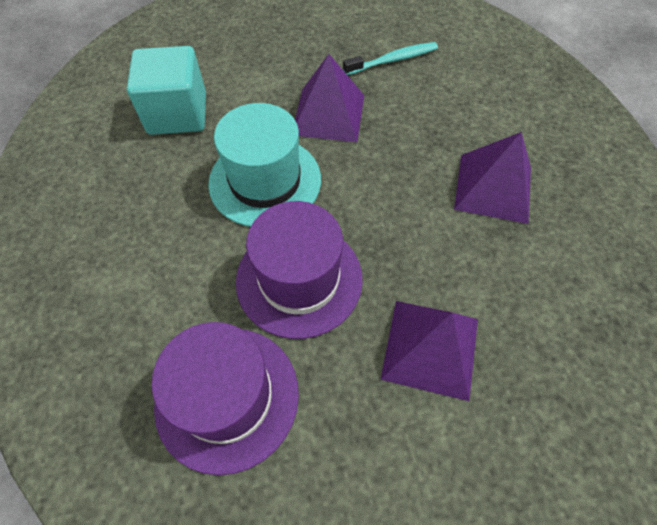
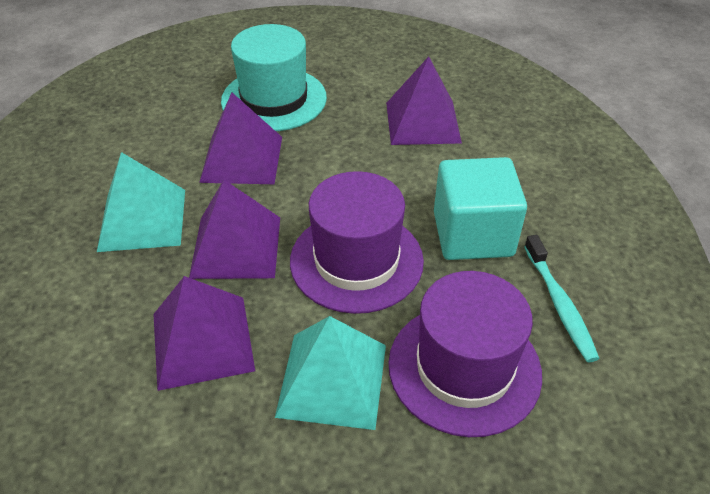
purple pyramid: 3 -> 4
turquoise pyramid: 0 -> 2

